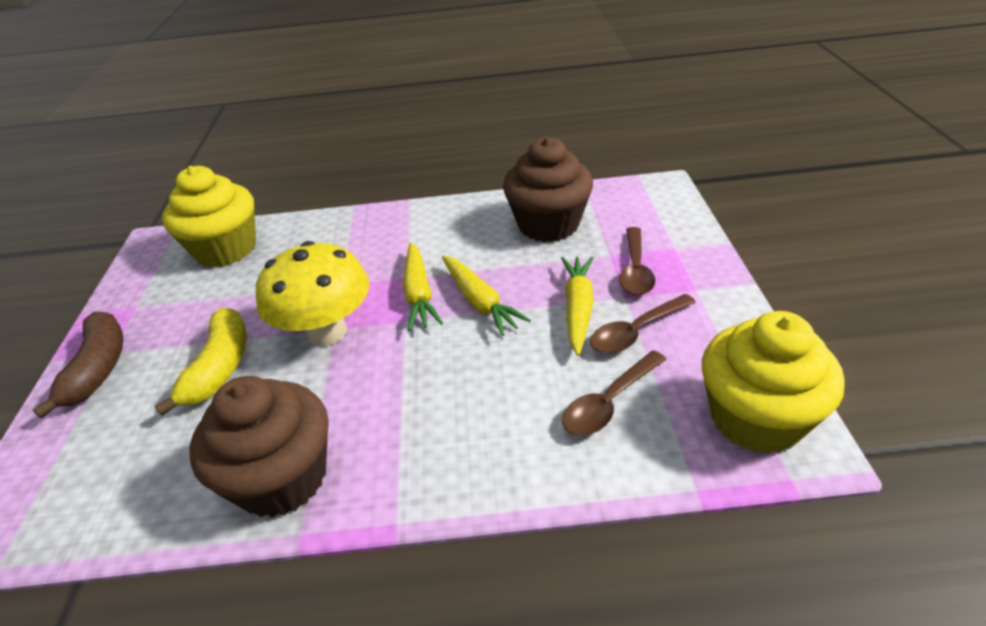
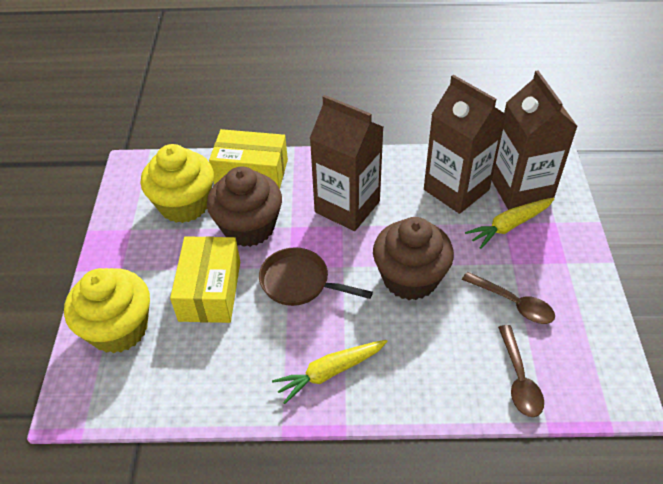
brown banana: 1 -> 0
brown carton: 0 -> 3
brown pan: 0 -> 1
brown spoon: 3 -> 2
yellow banana: 1 -> 0
yellow box: 0 -> 2
yellow carrot: 3 -> 2
yellow mushroom: 1 -> 0

